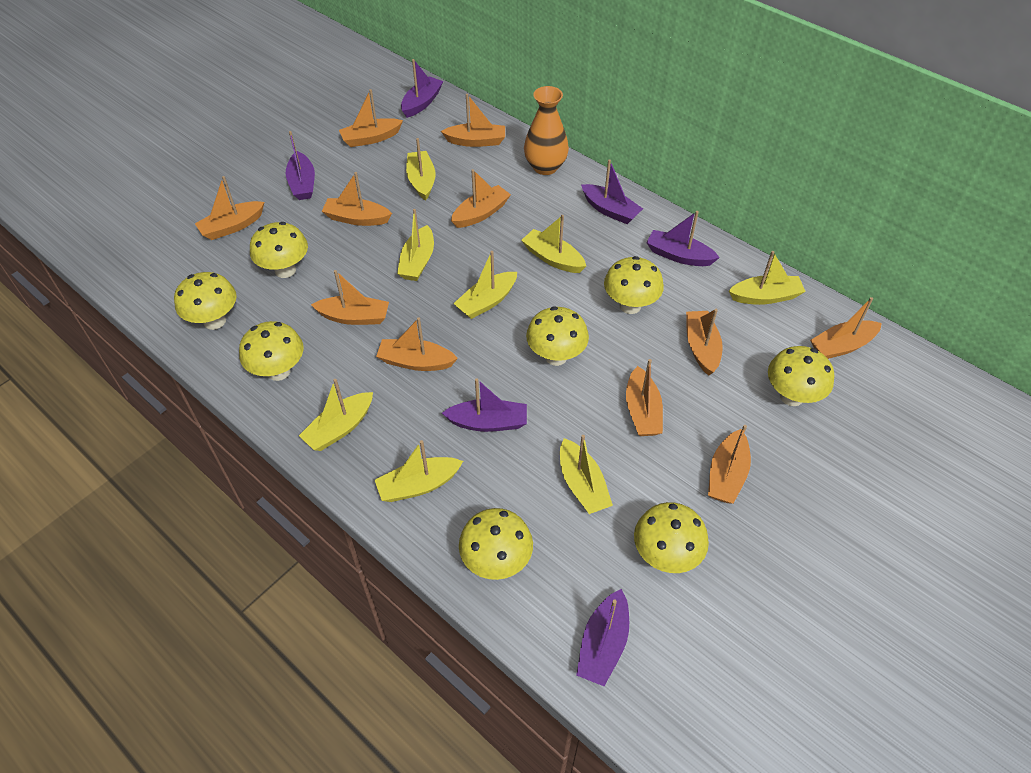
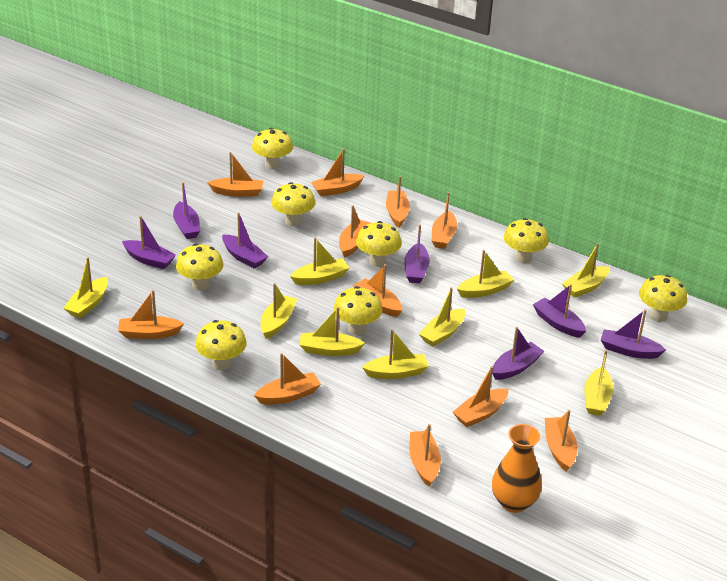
purple boat: 6 -> 7
yellow boat: 8 -> 9

